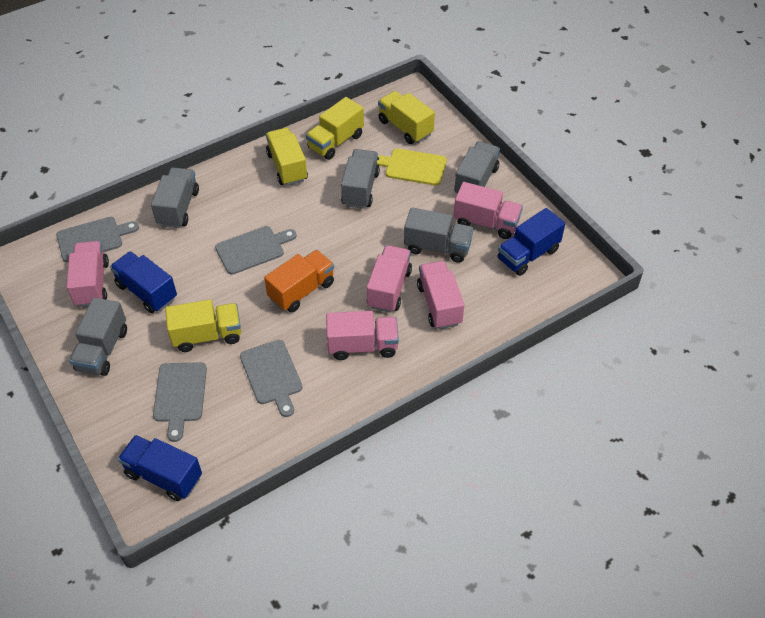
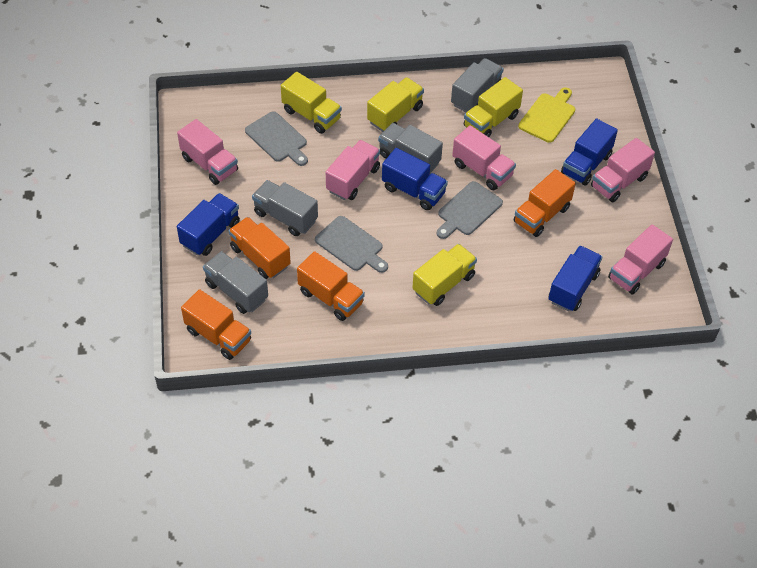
blue truck: 3 -> 4
grey cutting board: 4 -> 3
grey truck: 5 -> 4
orange truck: 1 -> 4

